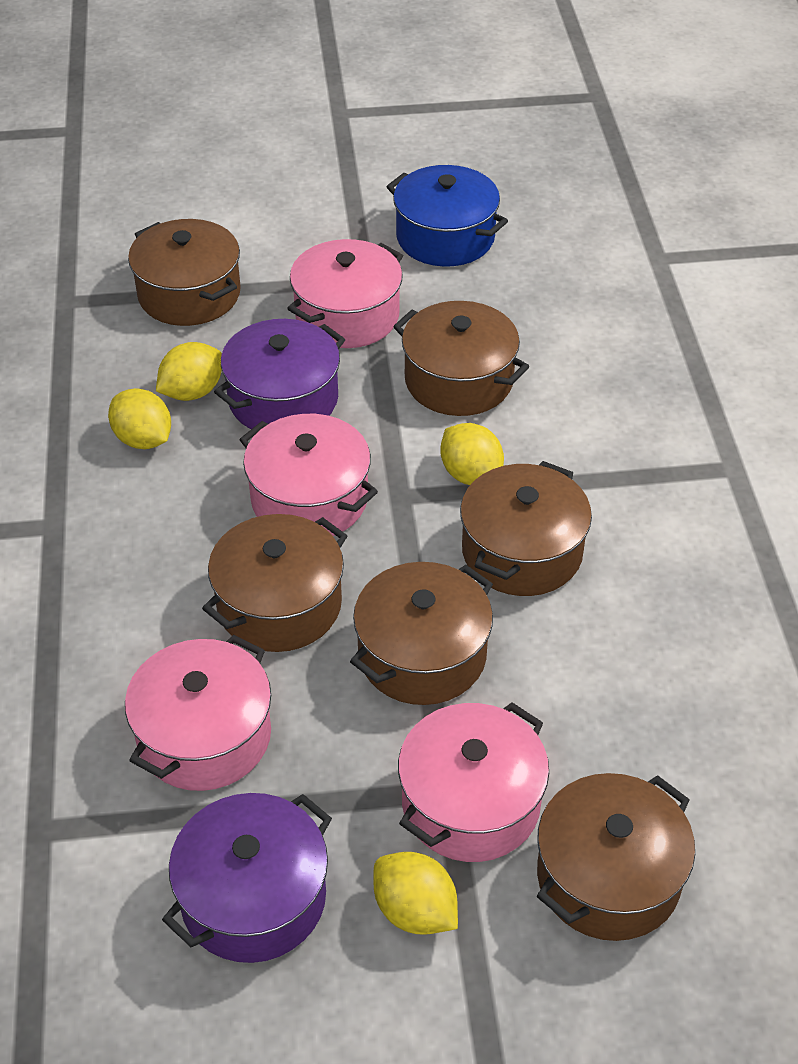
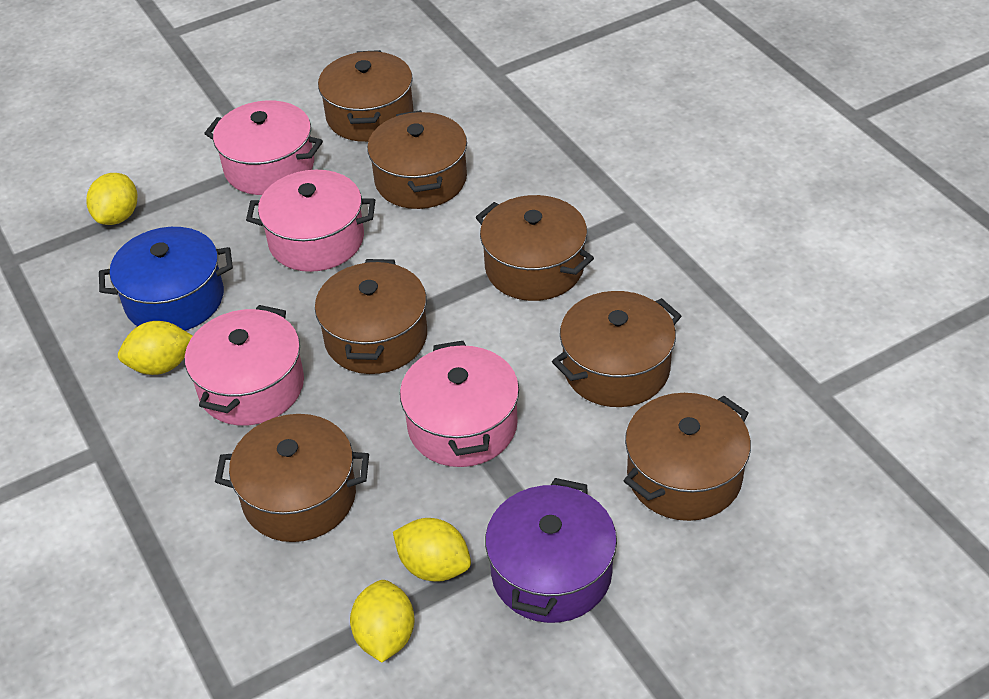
brown pot: 6 -> 7
purple pot: 2 -> 1

